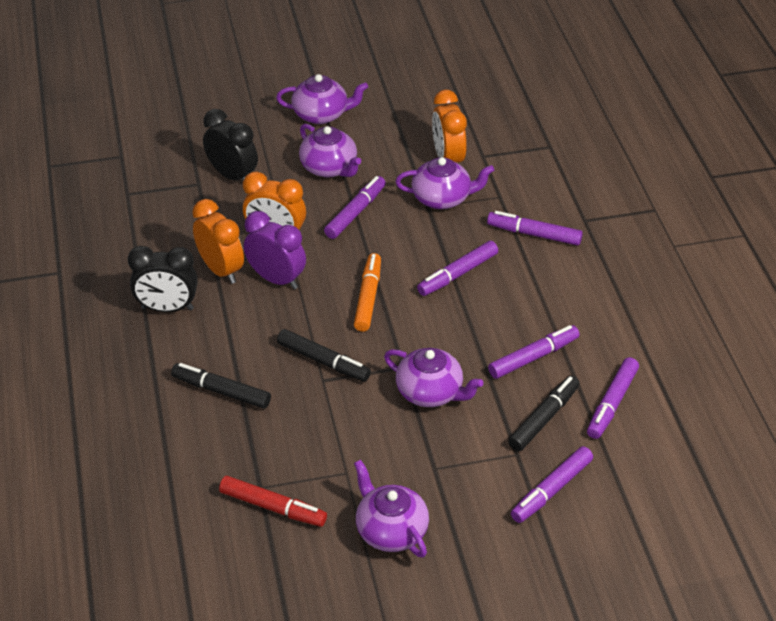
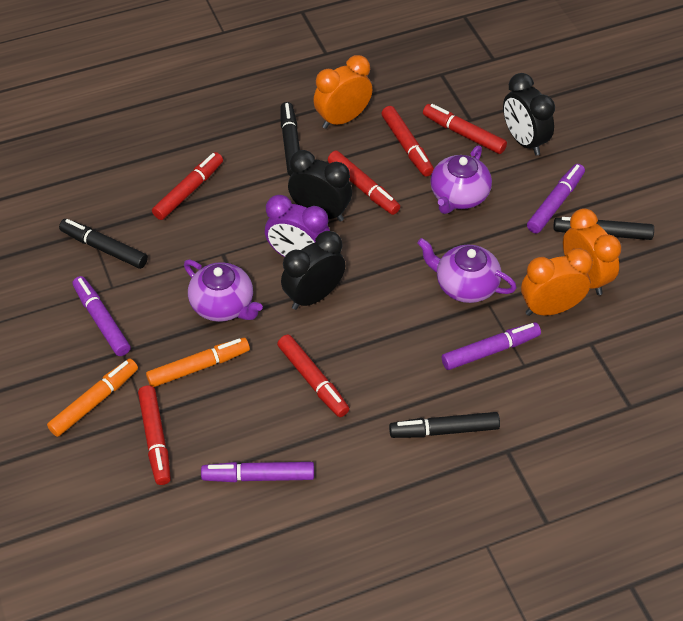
black clock: 2 -> 3
black marker: 3 -> 4
orange marker: 1 -> 2
purple marker: 6 -> 4
purple teapot: 5 -> 3
red marker: 1 -> 6

